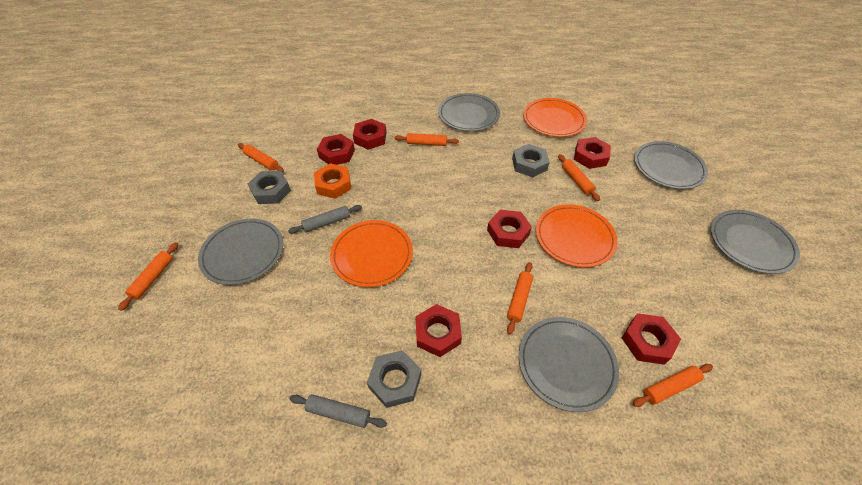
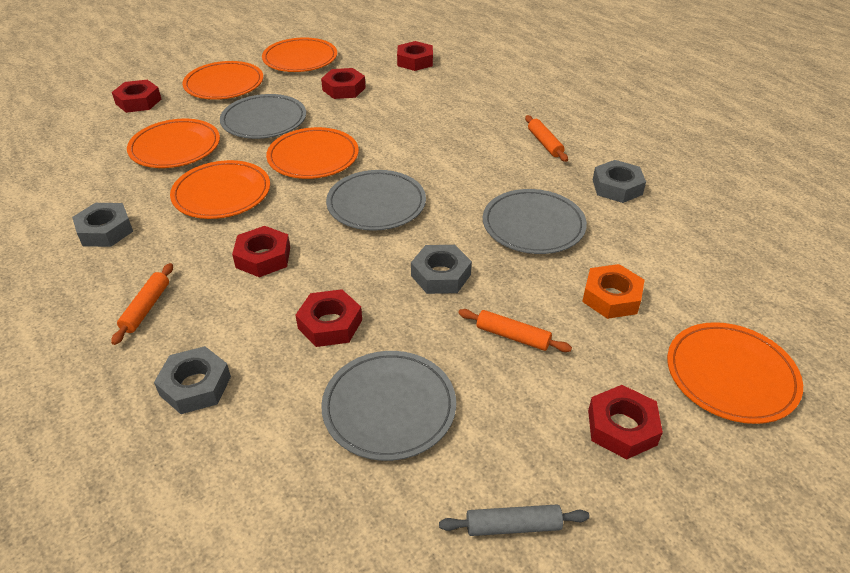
grey nut: 3 -> 4
grey plate: 5 -> 4
grey rolling pin: 2 -> 1
orange plate: 3 -> 6
orange rolling pin: 6 -> 3

